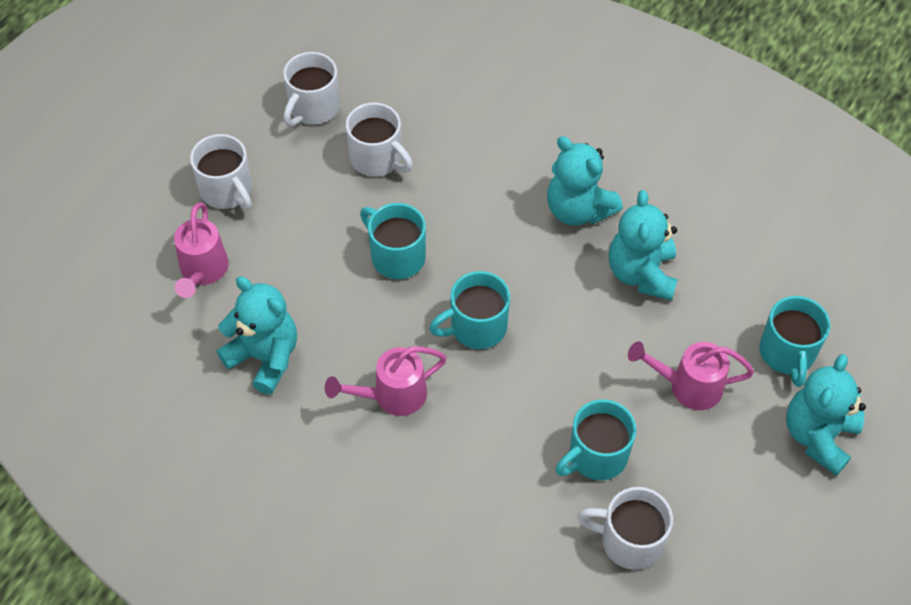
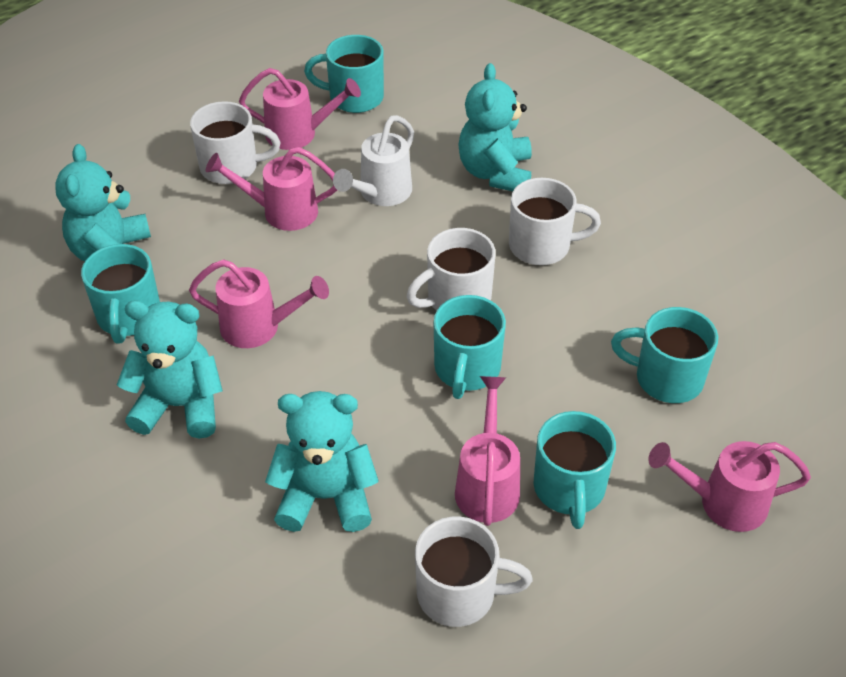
pink watering can: 3 -> 5
turquoise mug: 4 -> 5
white watering can: 0 -> 1

